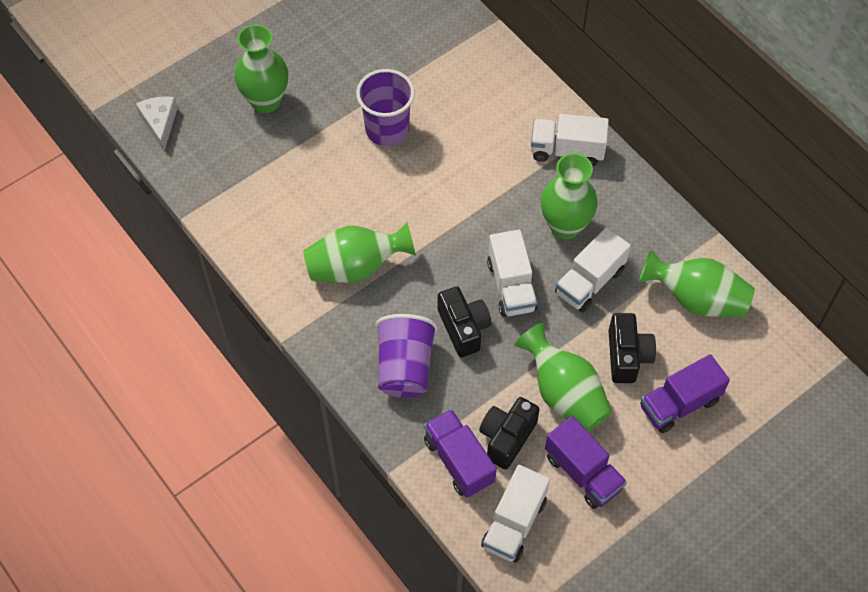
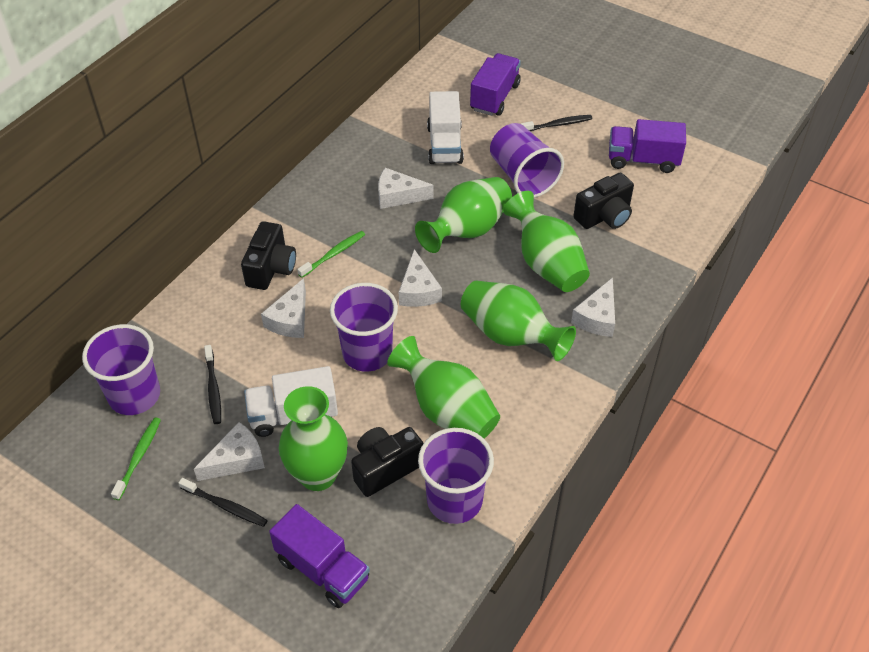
black toothbrush: 0 -> 3
green toothbrush: 0 -> 2
purple cup: 2 -> 4
white cheese: 1 -> 5
white truck: 4 -> 2

